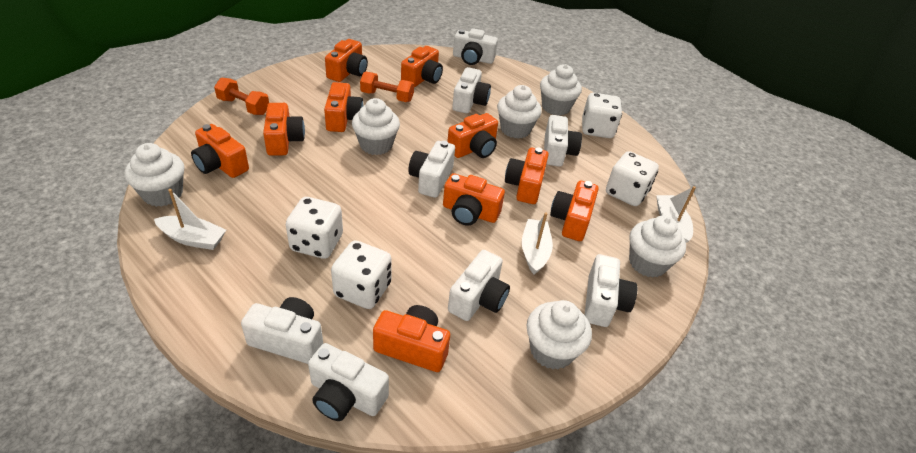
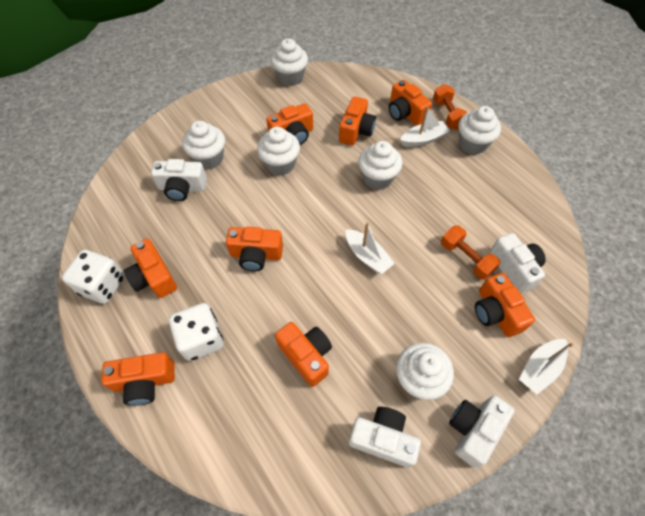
orange camera: 10 -> 8
white camera: 8 -> 4
white dice: 4 -> 2

